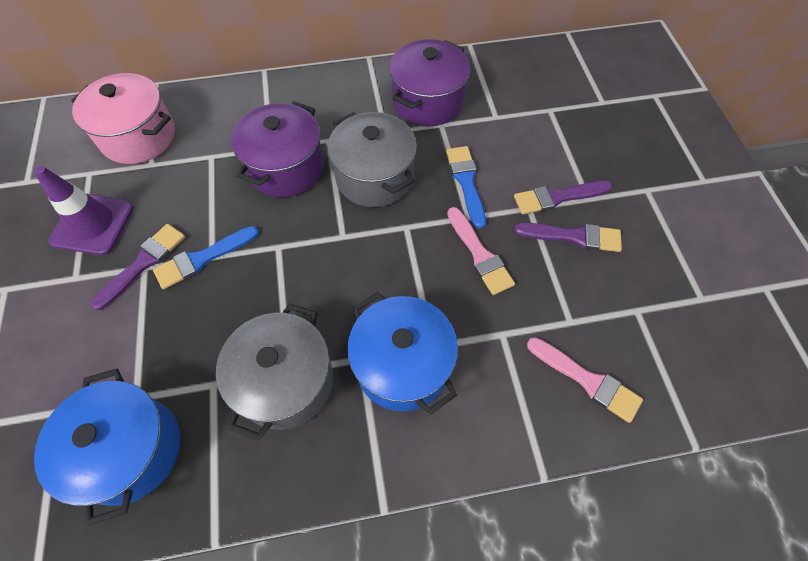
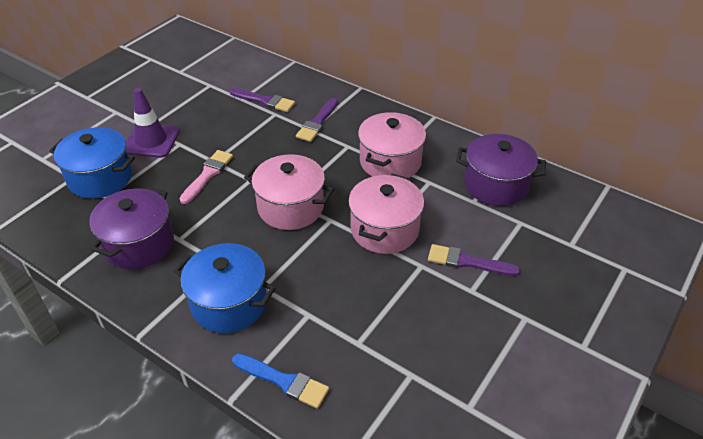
blue brush: 2 -> 1
grey pot: 2 -> 0
pink brush: 2 -> 1
pink pot: 1 -> 3

